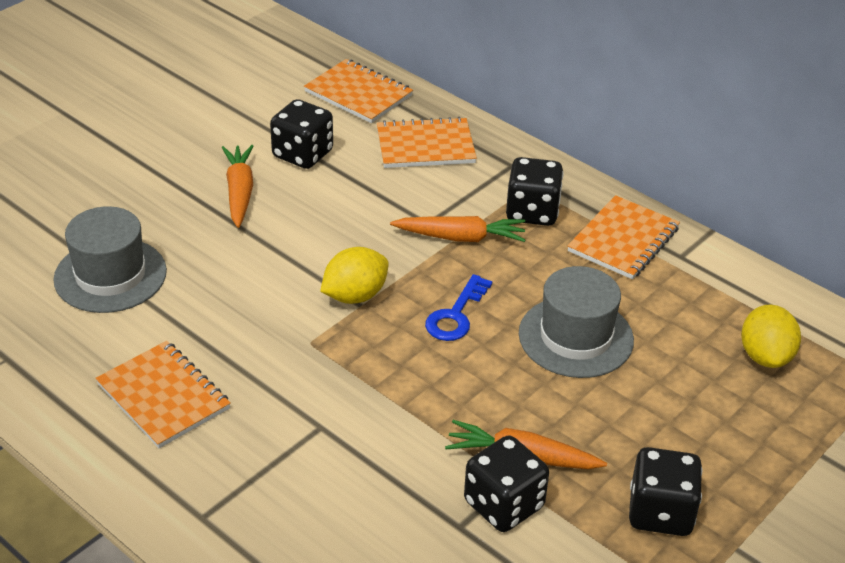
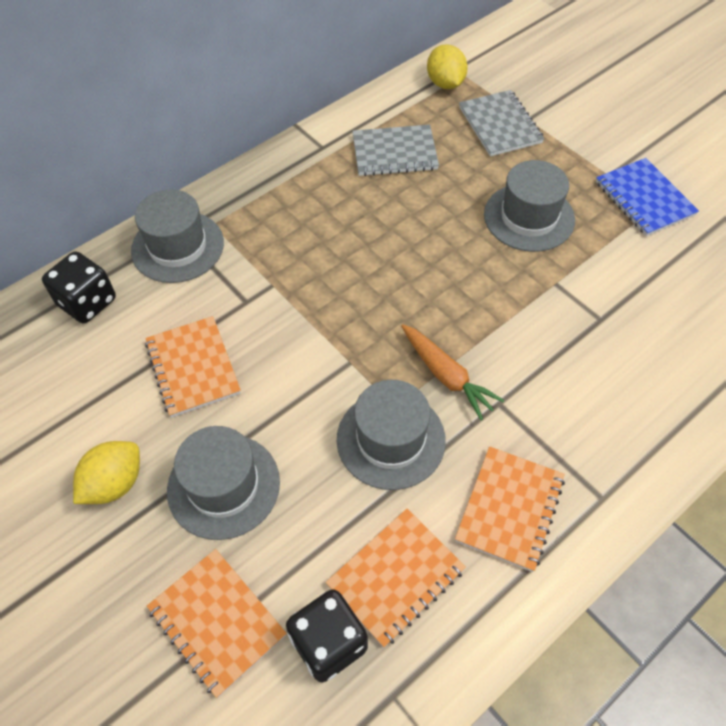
black dice: 4 -> 2
blue key: 1 -> 0
blue notebook: 0 -> 1
grey hat: 2 -> 4
grey notebook: 0 -> 2
orange carrot: 3 -> 1

